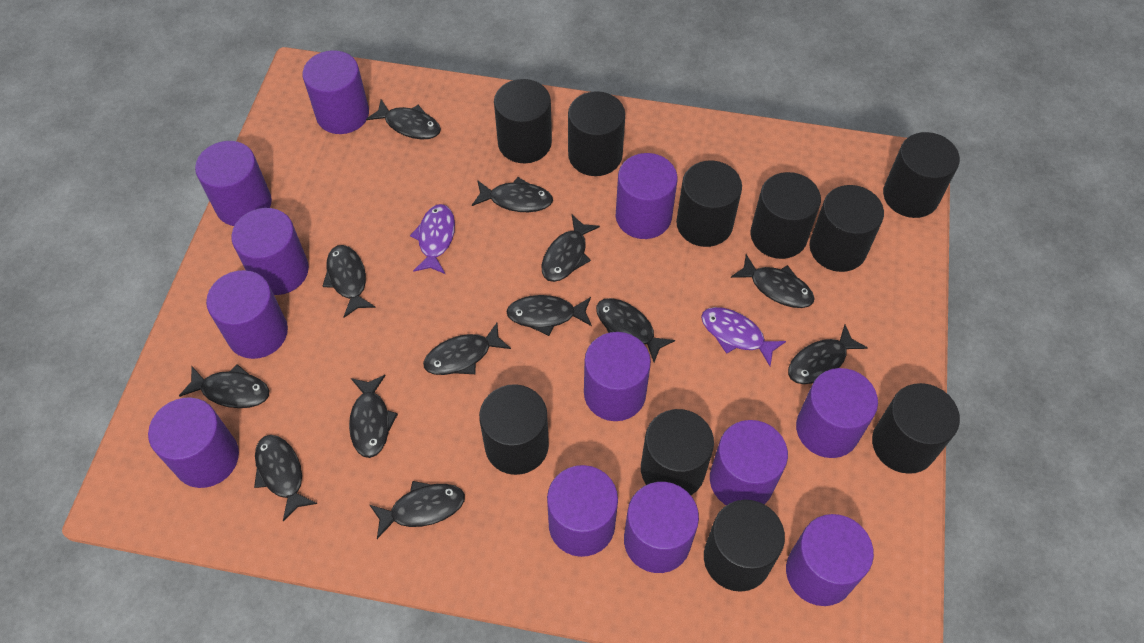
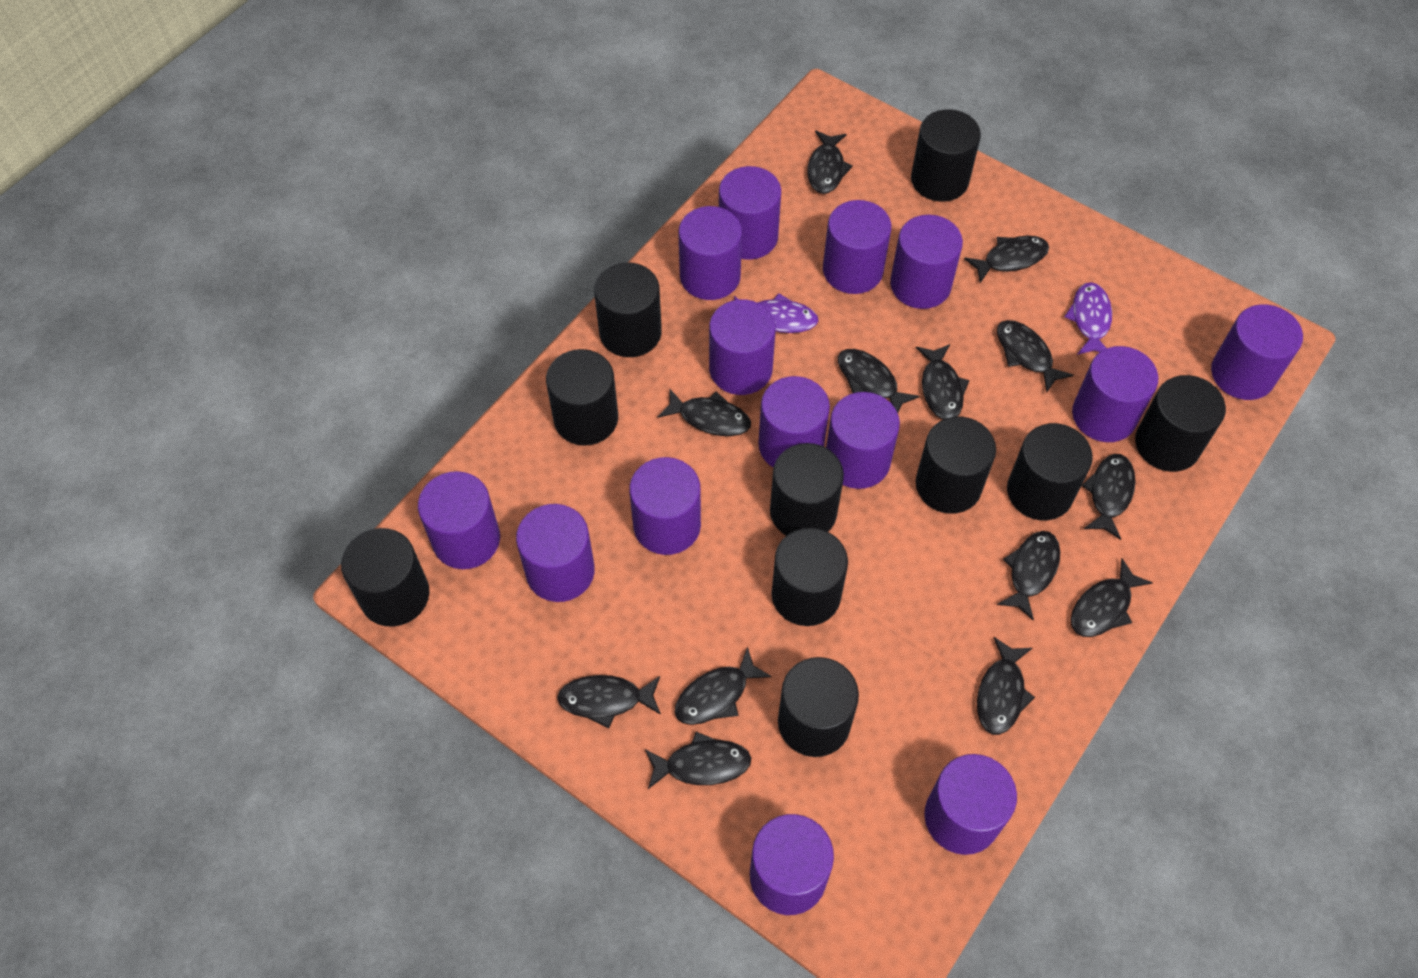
purple cylinder: 12 -> 14

